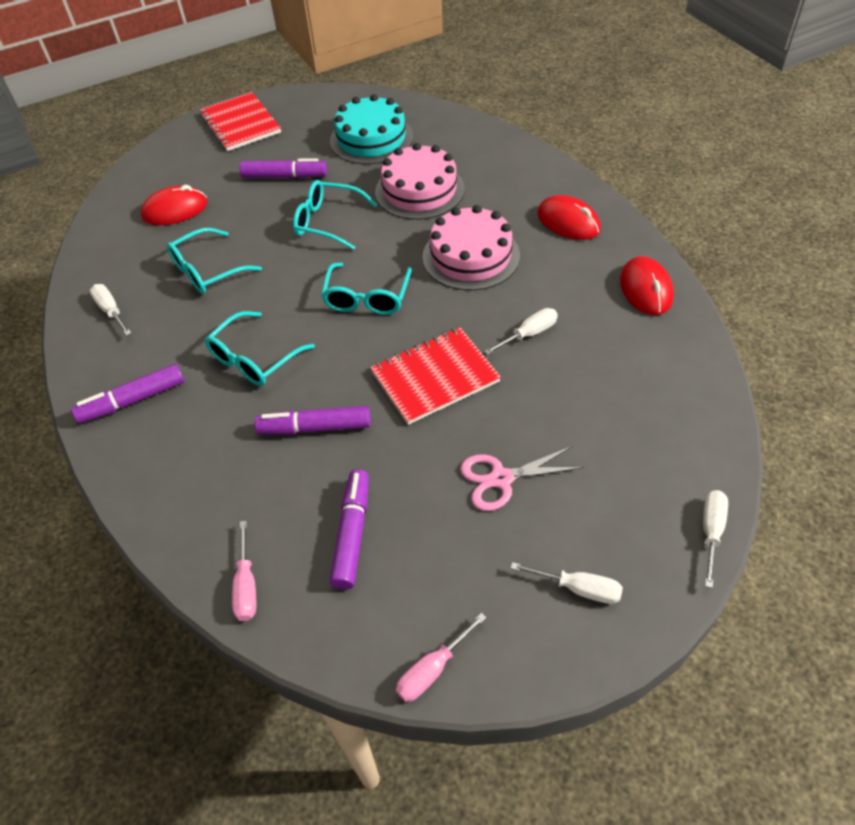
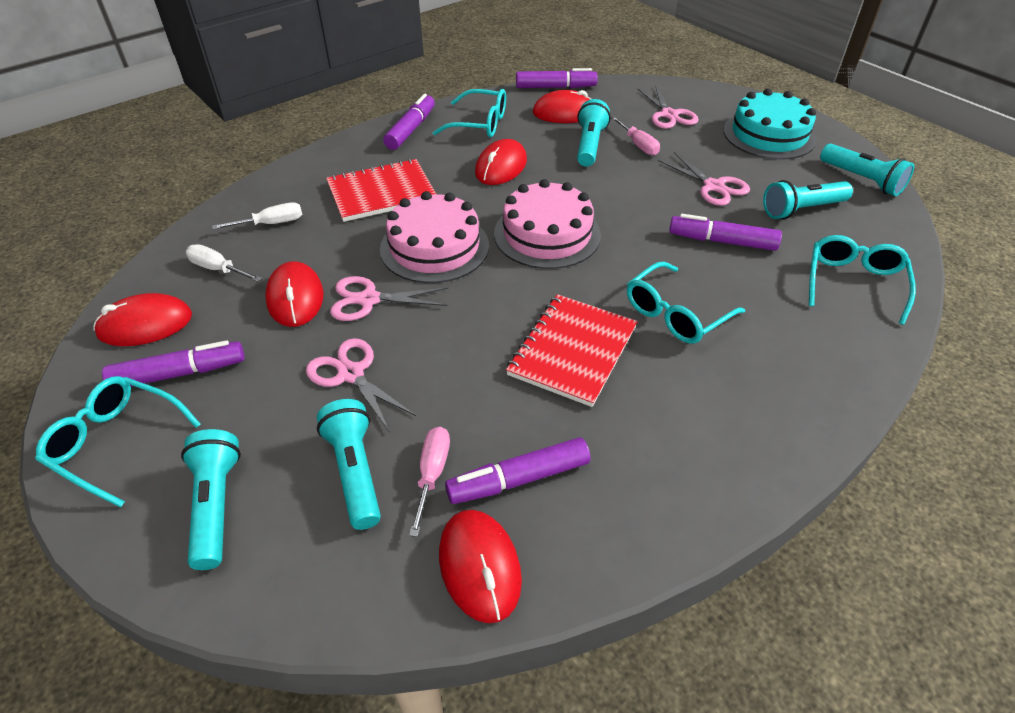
pink scissors: 1 -> 4
purple marker: 4 -> 5
red mouse: 3 -> 5
turquoise flashlight: 0 -> 5
white screwdriver: 4 -> 2

